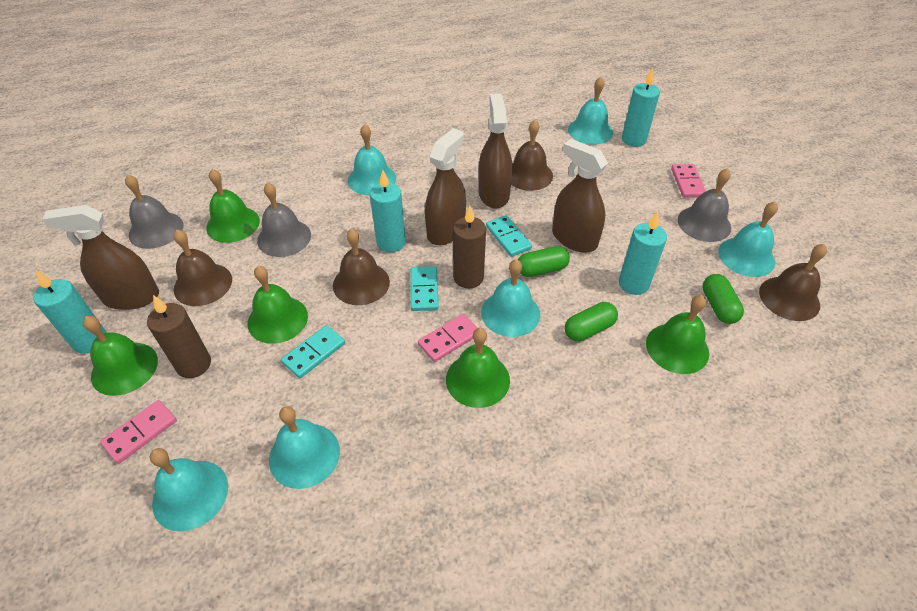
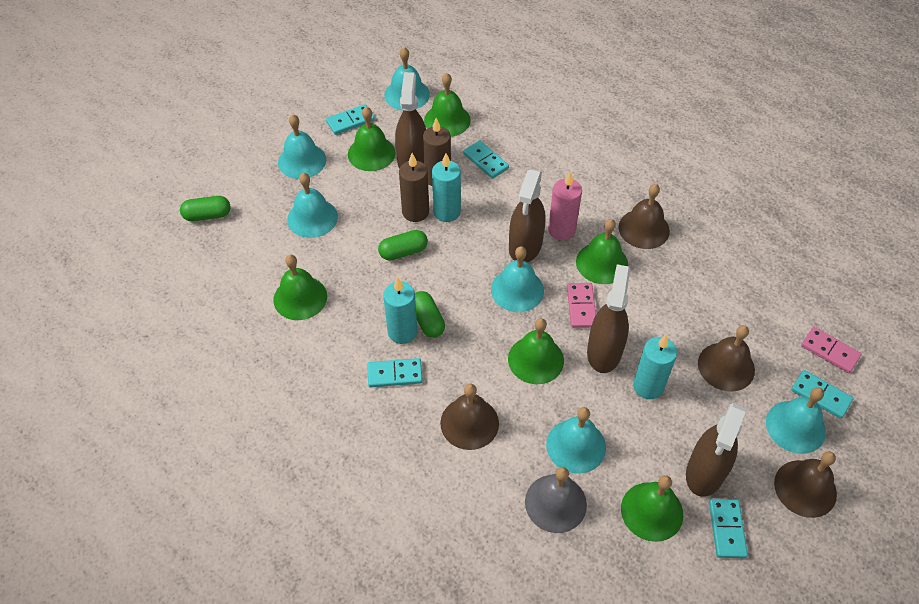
green bell: 5 -> 6
grey bell: 3 -> 1
pink candle: 0 -> 1
pink domino: 3 -> 2
turquoise candle: 4 -> 3
turquoise domino: 3 -> 5

